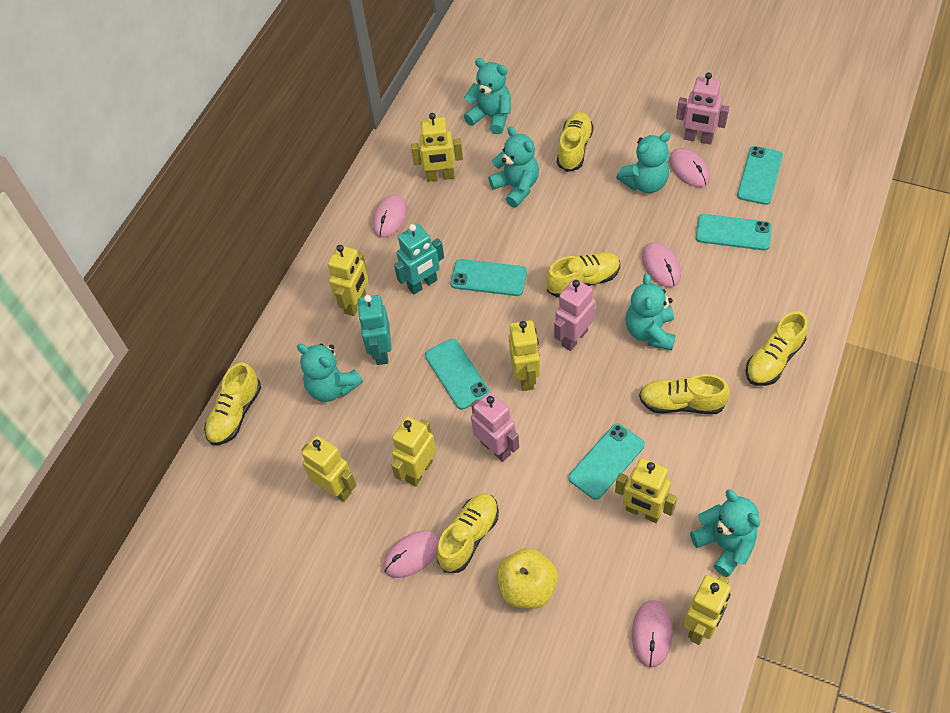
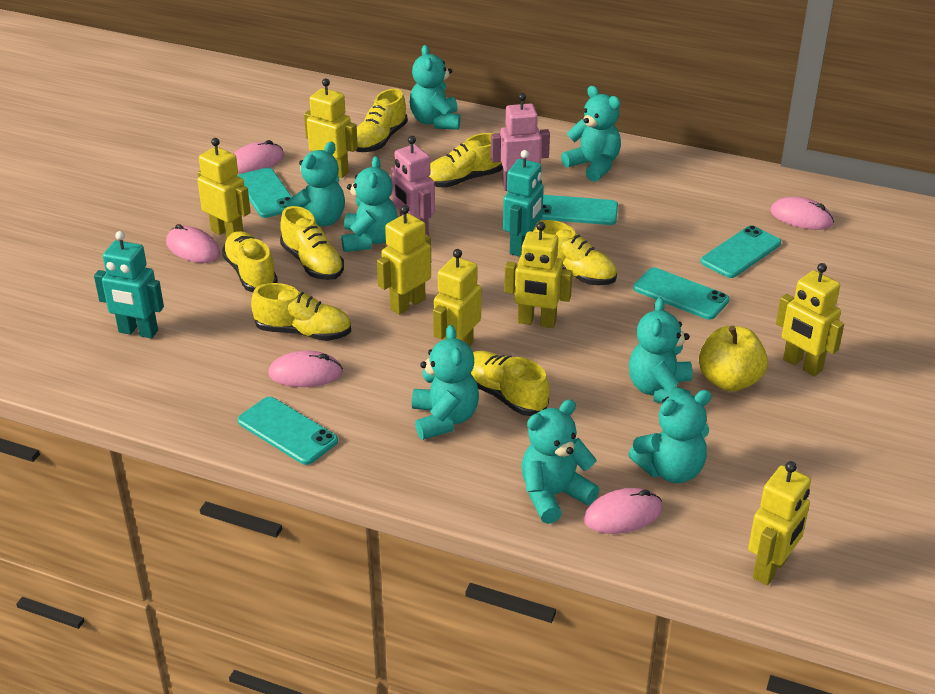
pink robot: 3 -> 2
turquoise teddy bear: 6 -> 8
yellow shoe: 6 -> 7

